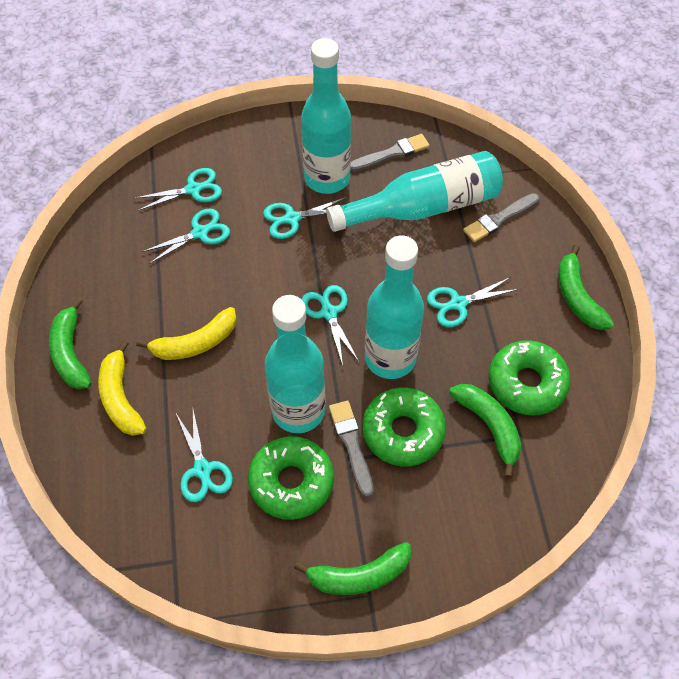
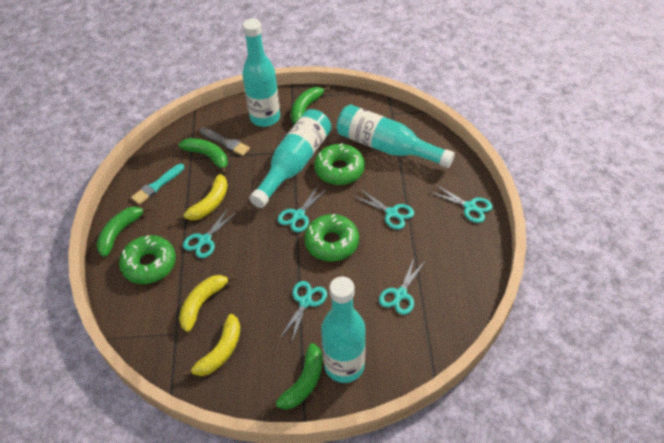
grey brush: 3 -> 1
turquoise brush: 0 -> 1
yellow banana: 2 -> 3

